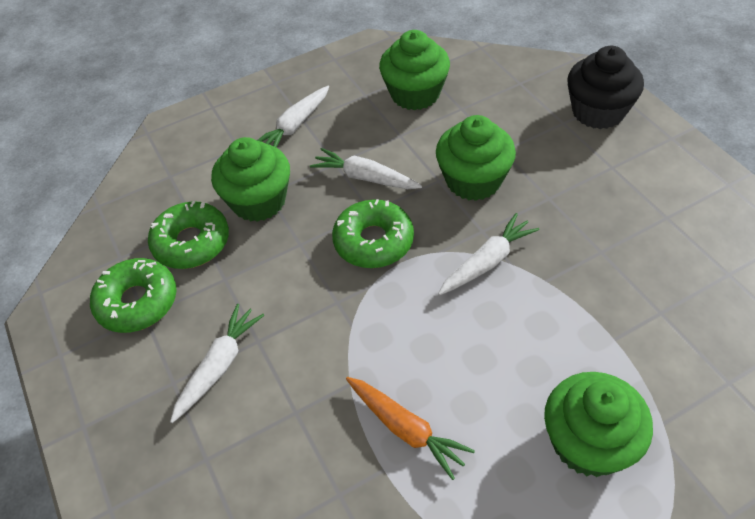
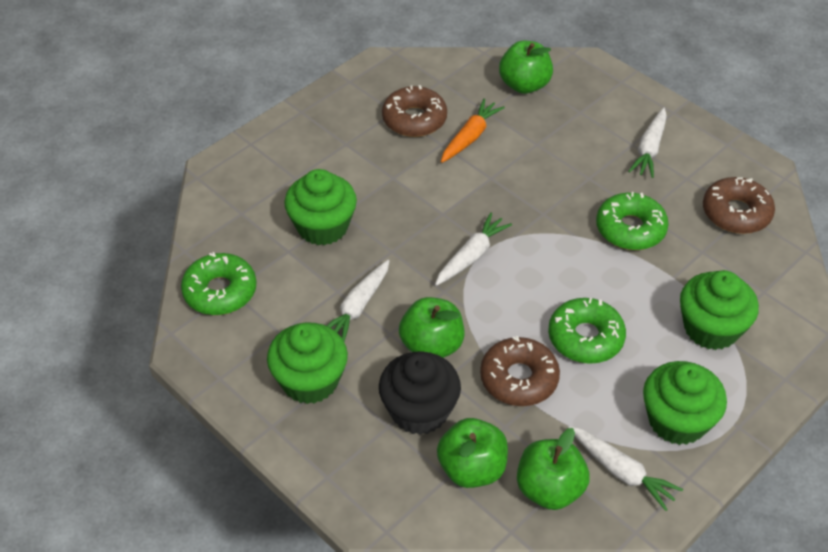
brown donut: 0 -> 3
green apple: 0 -> 4

